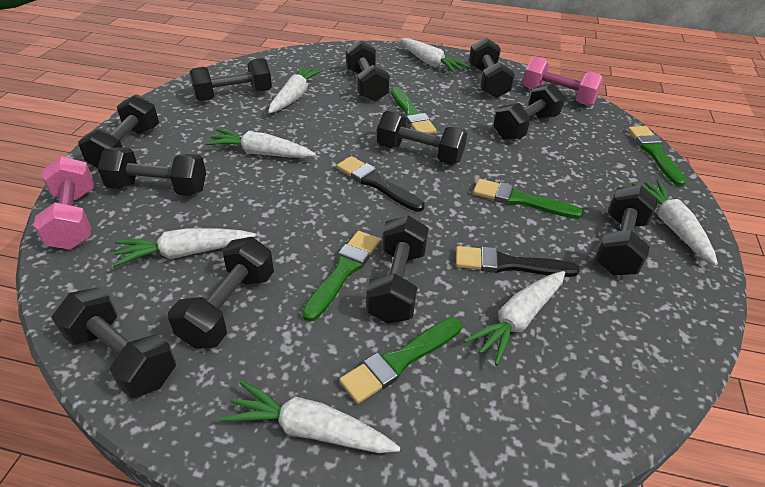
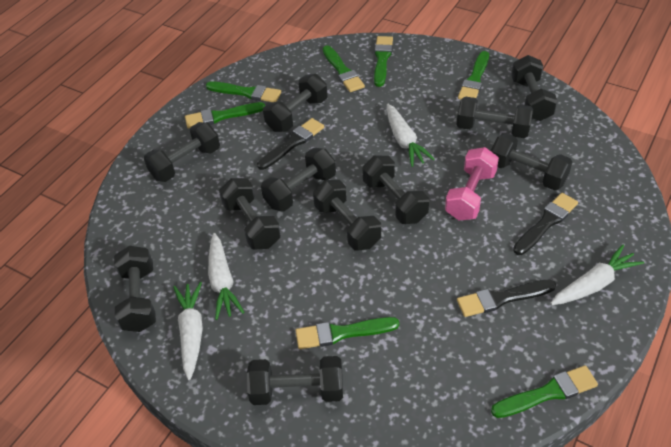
black brush: 2 -> 3
green brush: 5 -> 7
pink dumbbell: 2 -> 1
white carrot: 7 -> 4

